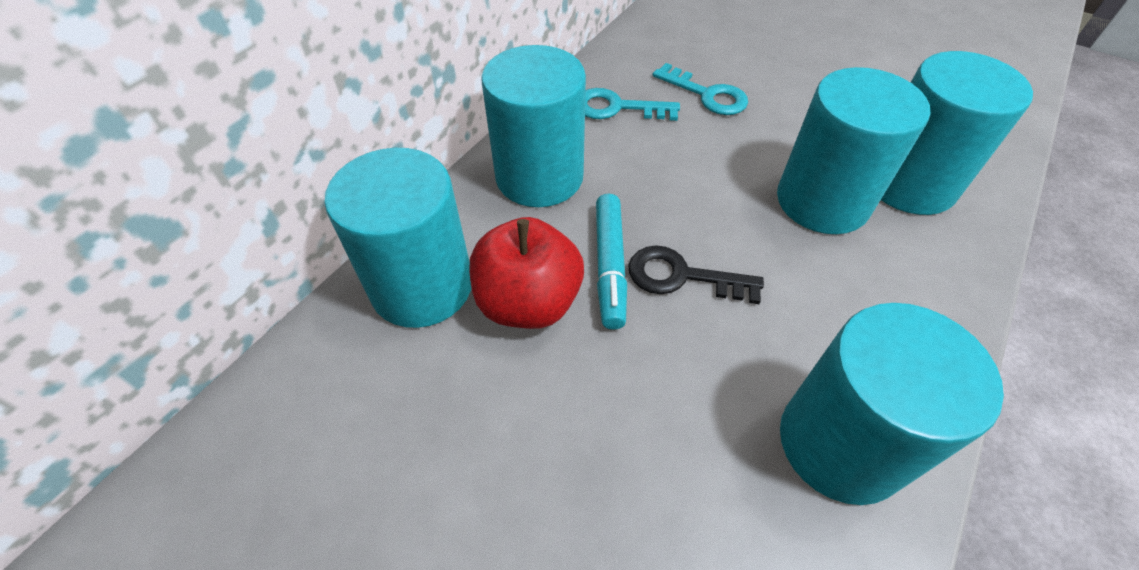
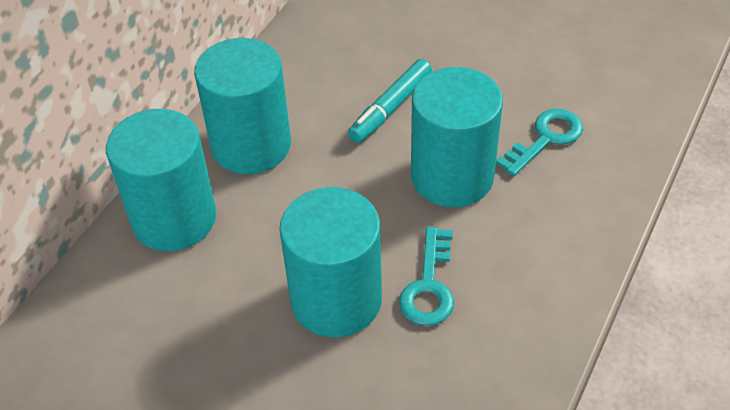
black key: 1 -> 0
red apple: 1 -> 0
turquoise cylinder: 5 -> 4

